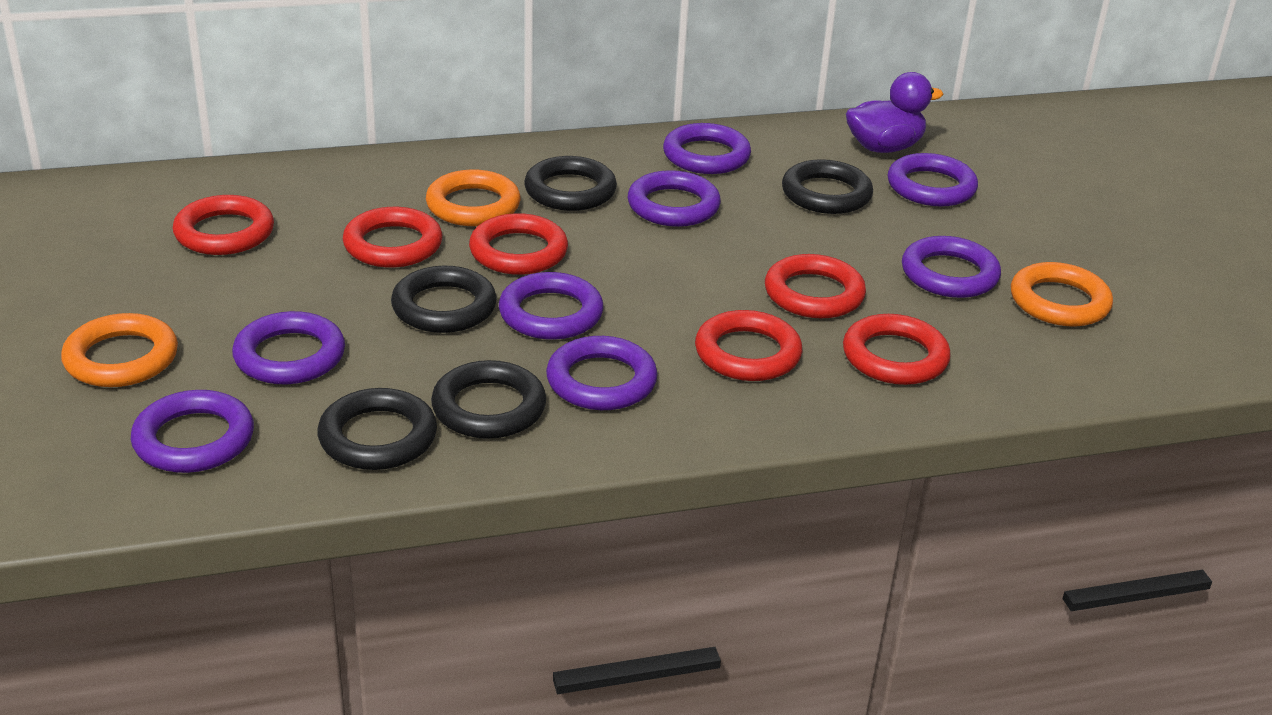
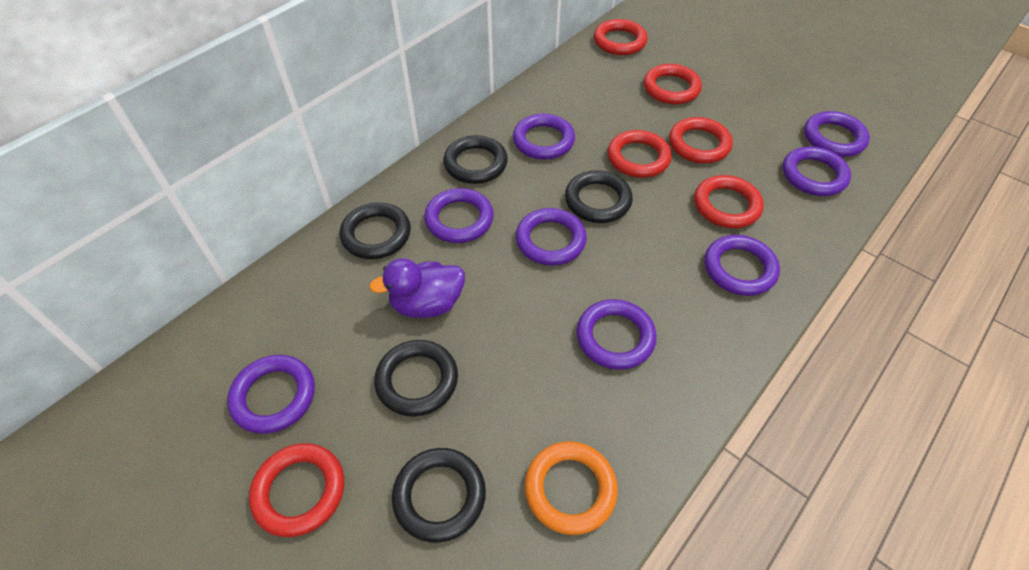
orange ring: 3 -> 1

